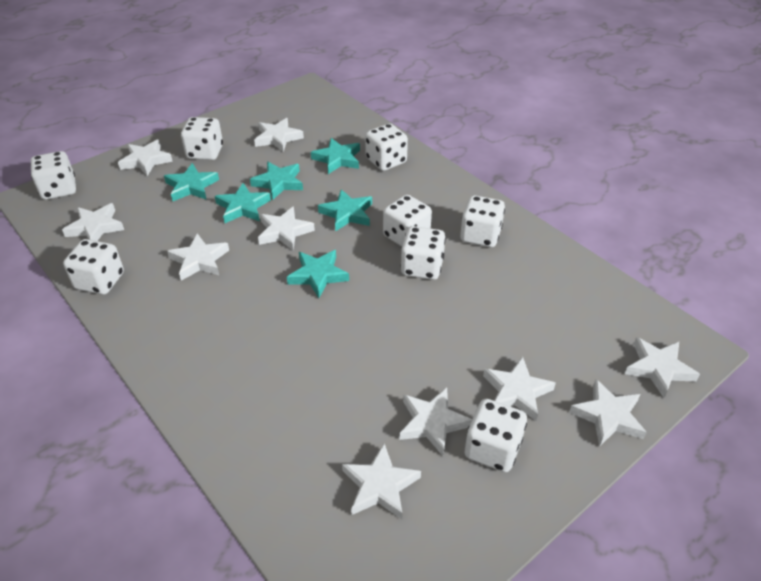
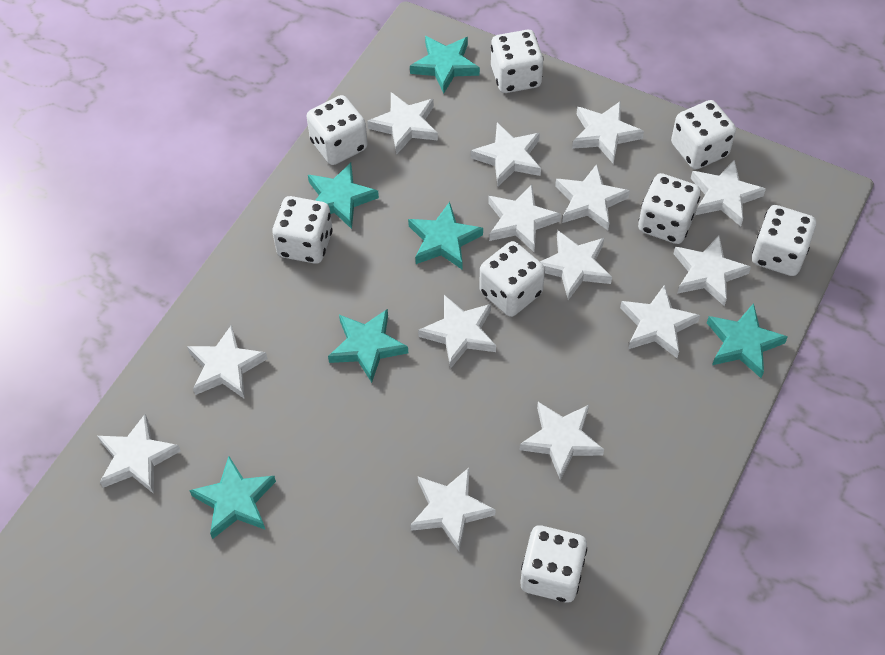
white star: 10 -> 14

